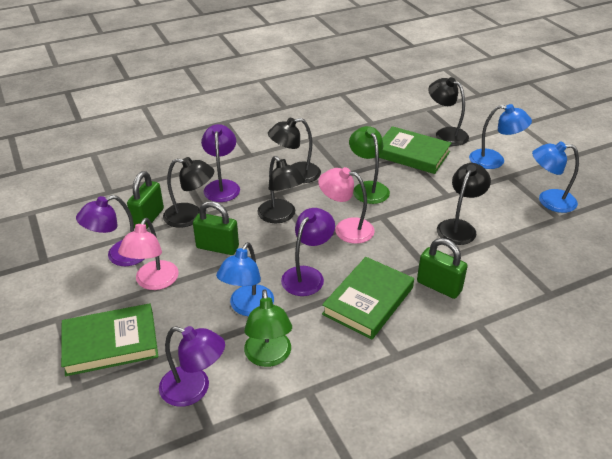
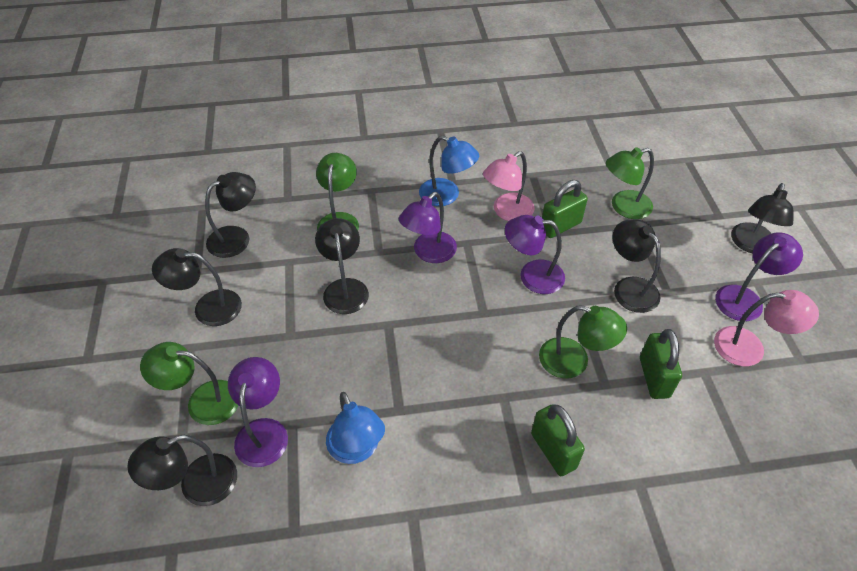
black lamp: 5 -> 6
blue lamp: 3 -> 2
green book: 3 -> 0
green lamp: 2 -> 4

